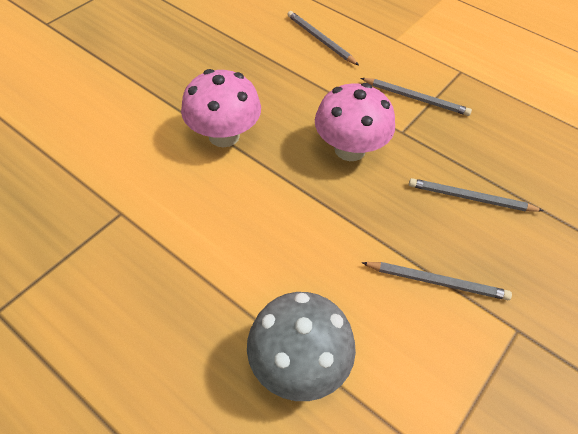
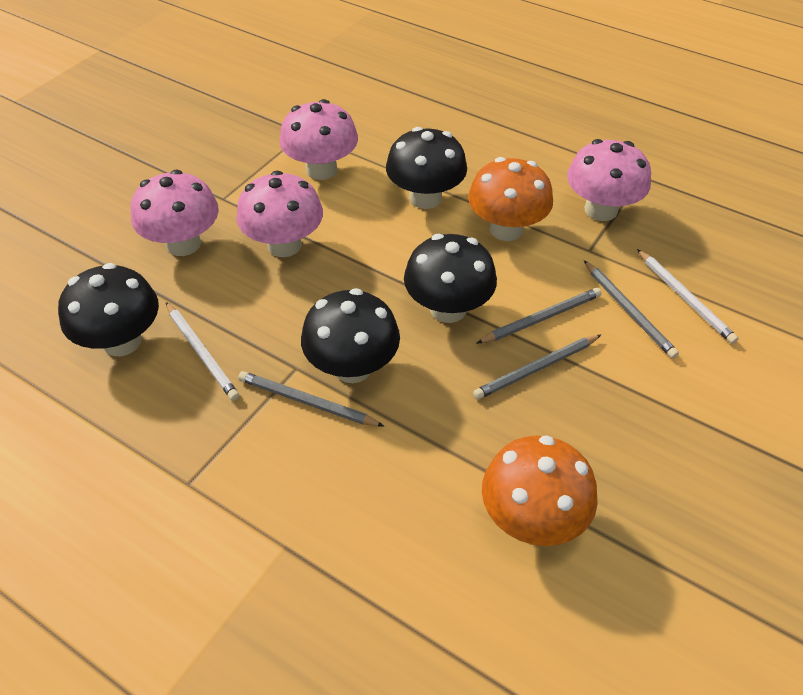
black mushroom: 0 -> 4
grey mushroom: 1 -> 0
orange mushroom: 0 -> 2
pink mushroom: 2 -> 4
white pencil: 0 -> 2

